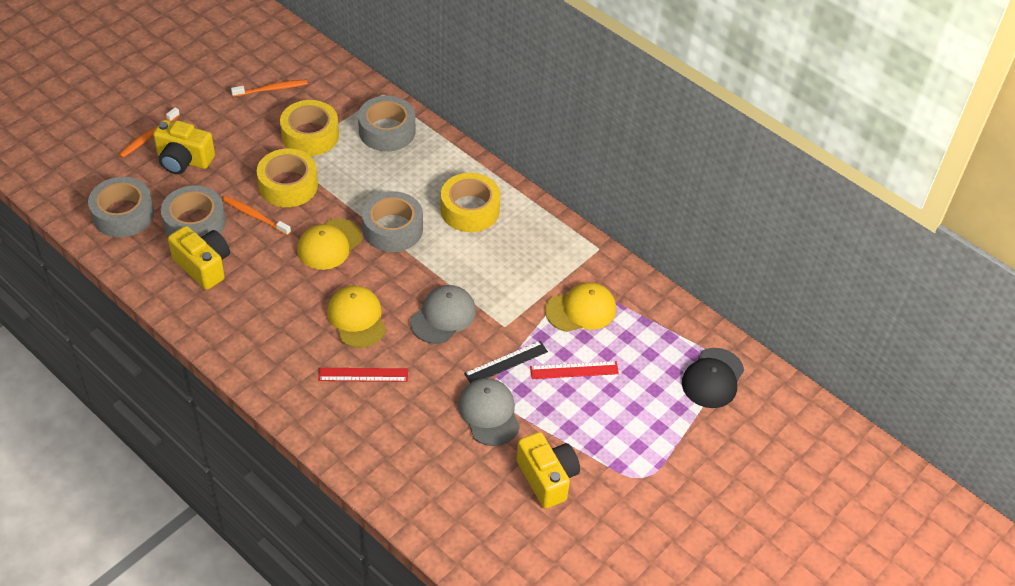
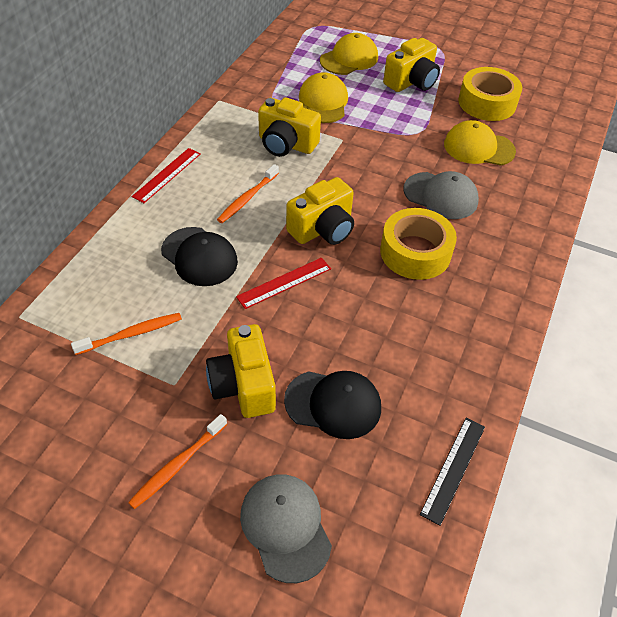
black cap: 1 -> 2
grey tape: 4 -> 0
yellow camera: 3 -> 4
yellow tape: 3 -> 2

